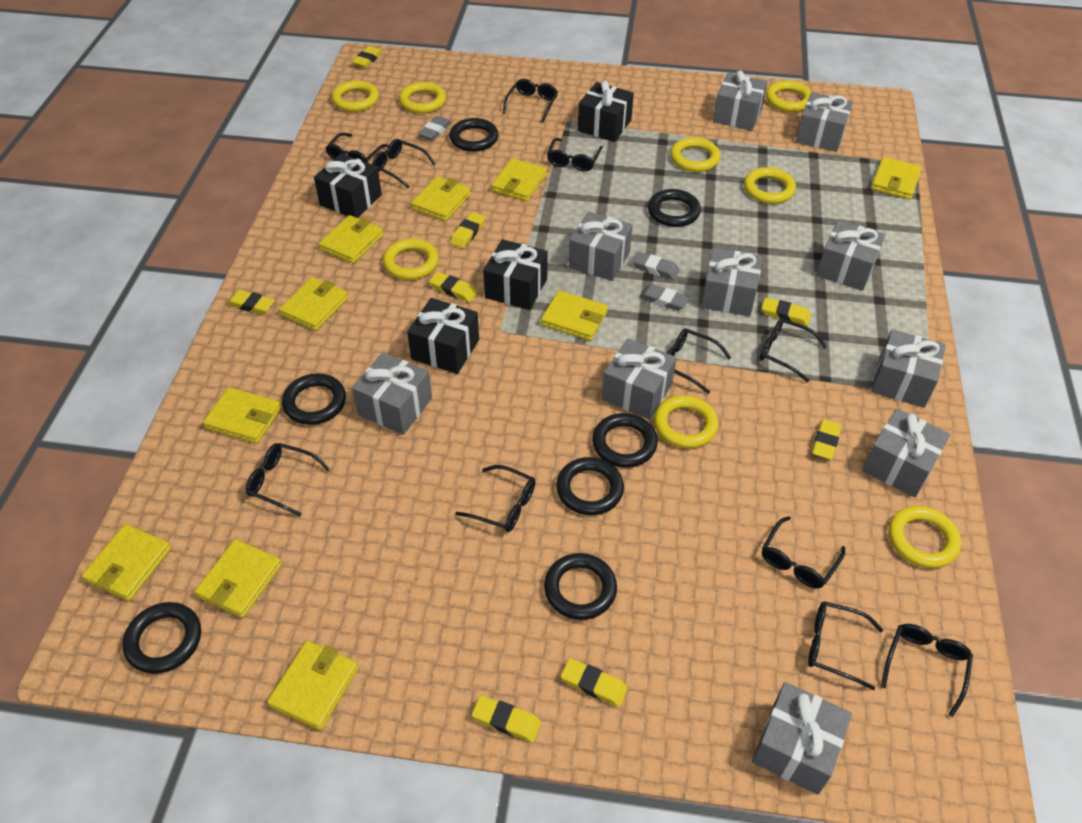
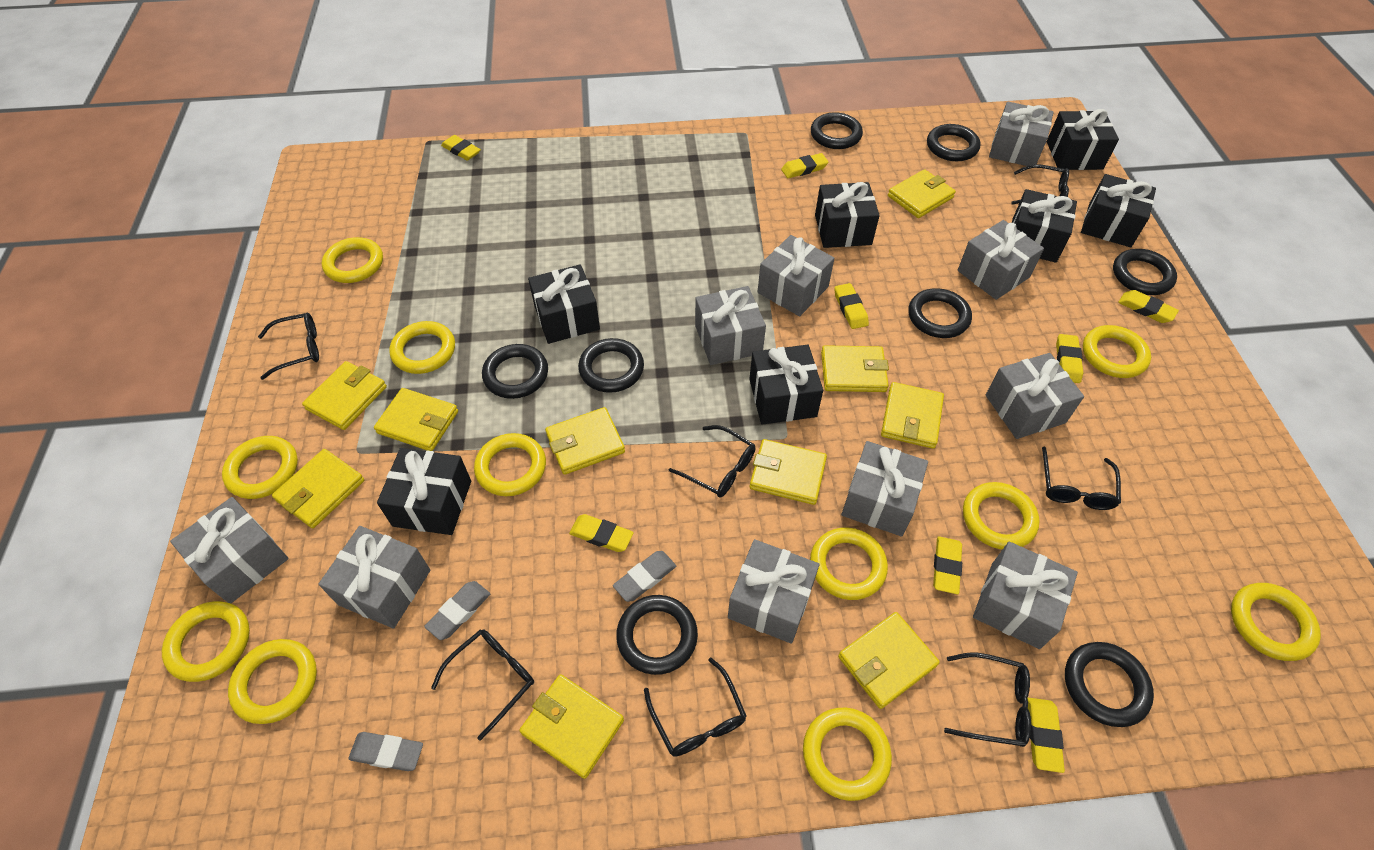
black gift: 4 -> 7
black glasses: 11 -> 7
black ring: 7 -> 8
yellow ring: 8 -> 11

